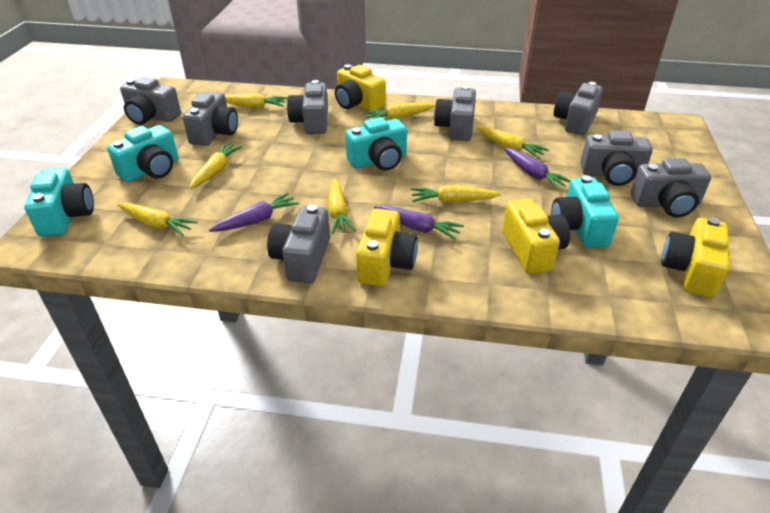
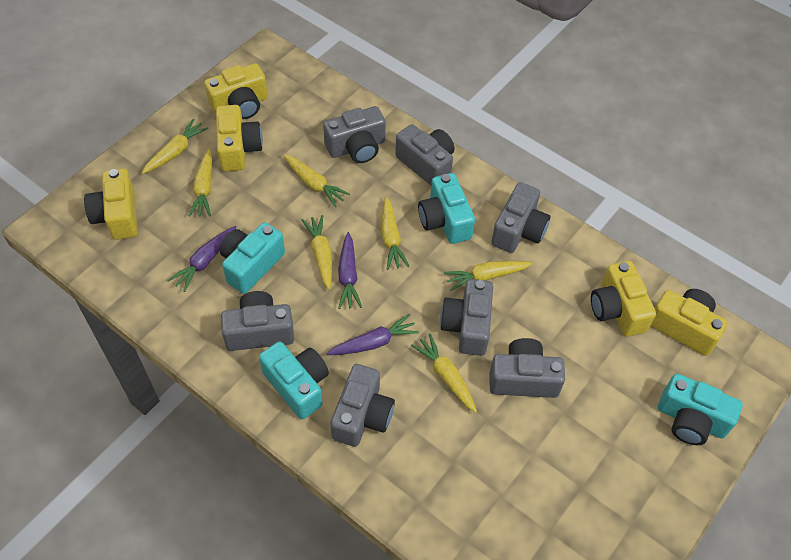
grey camera: 8 -> 7
yellow camera: 4 -> 5

